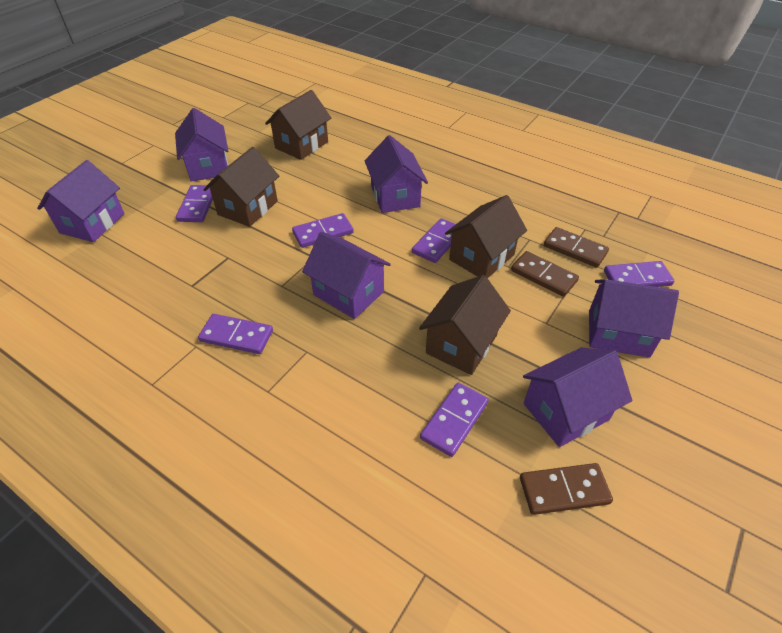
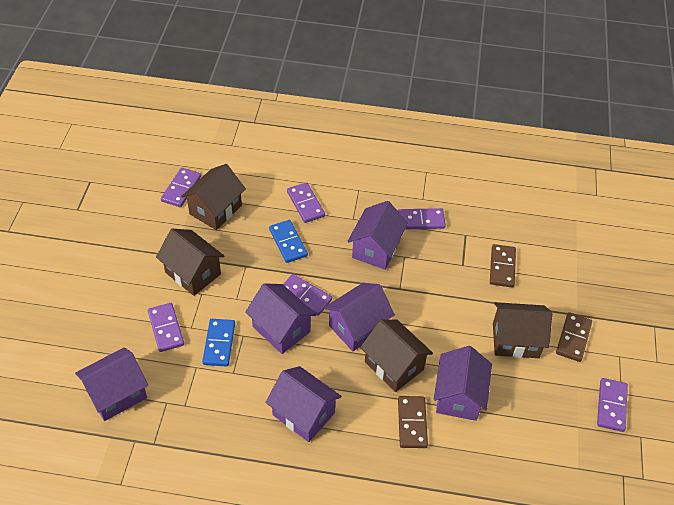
blue domino: 0 -> 2

